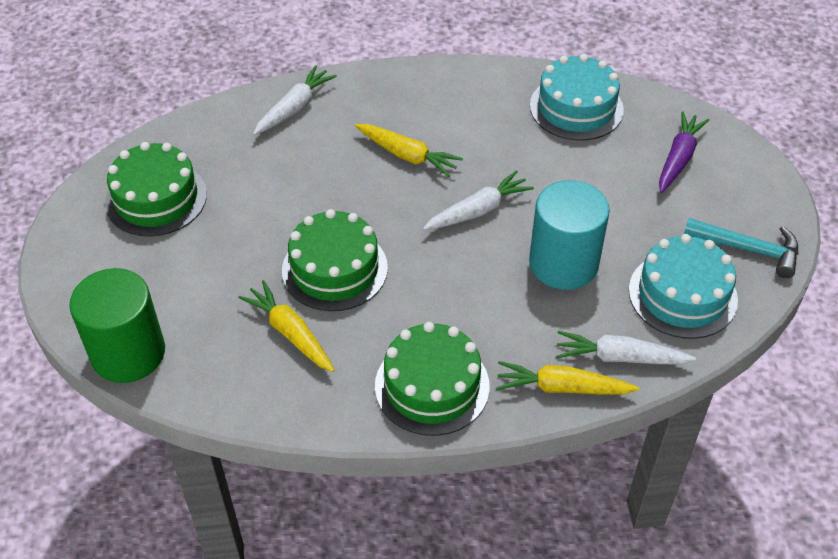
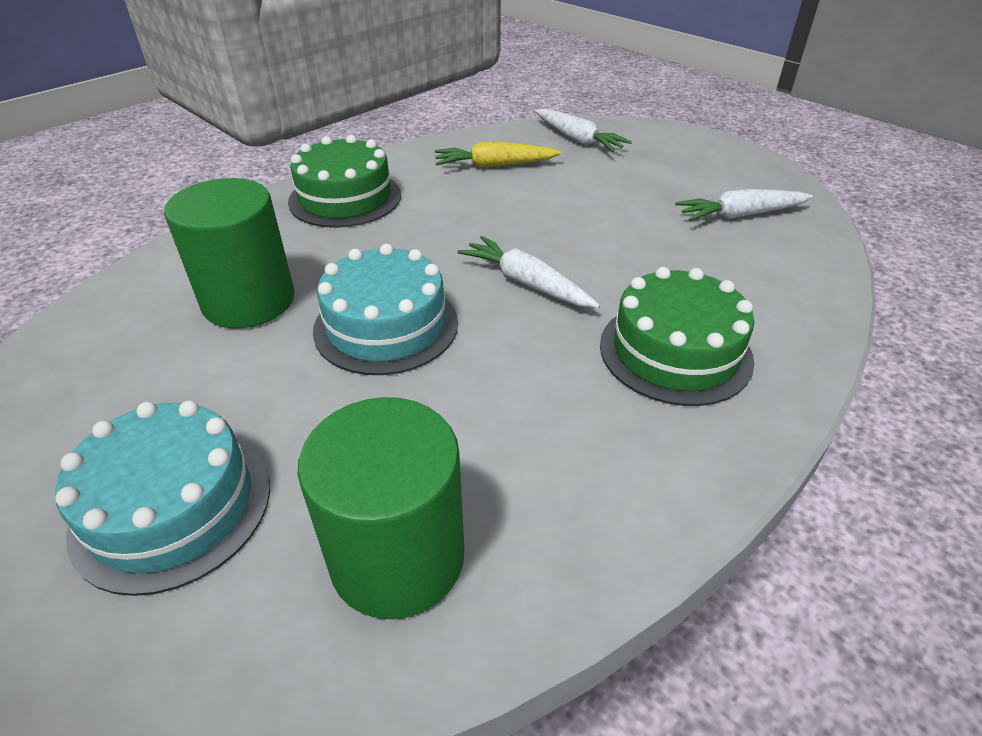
green cake: 3 -> 2
green cylinder: 1 -> 2
purple carrot: 1 -> 0
turquoise cylinder: 1 -> 0
turquoise hammer: 1 -> 0
yellow carrot: 3 -> 1

